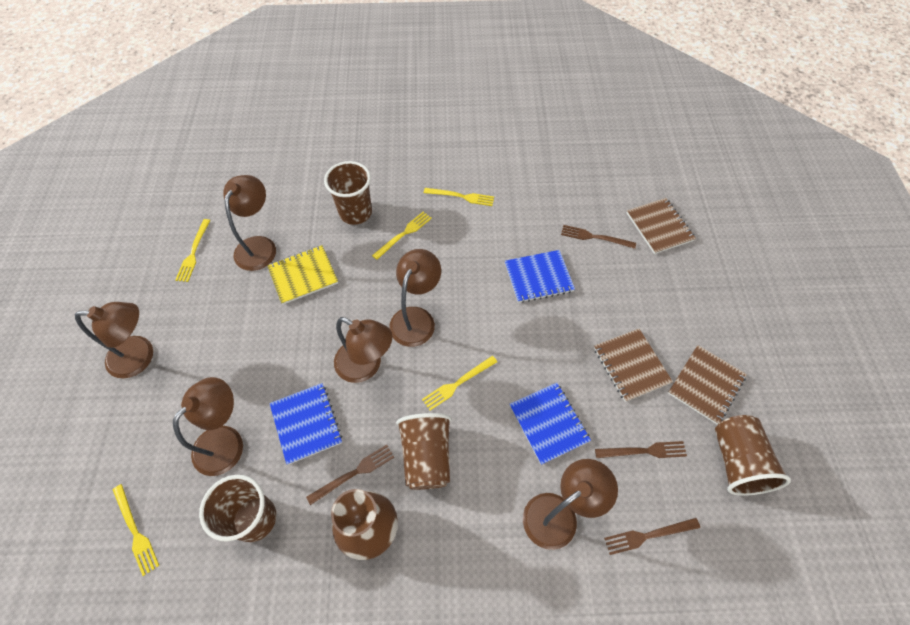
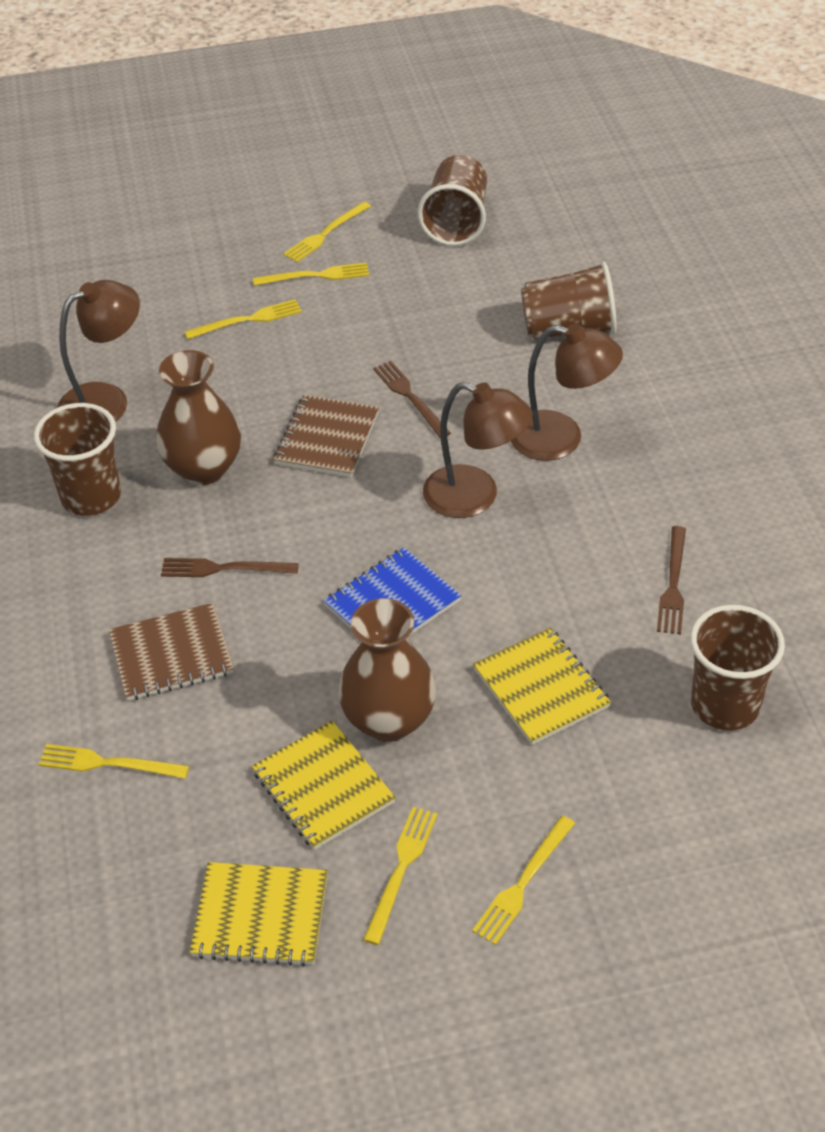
blue notebook: 3 -> 1
brown fork: 4 -> 3
brown lamp: 6 -> 3
brown notebook: 3 -> 2
brown vase: 1 -> 2
yellow fork: 5 -> 6
yellow notebook: 1 -> 3

